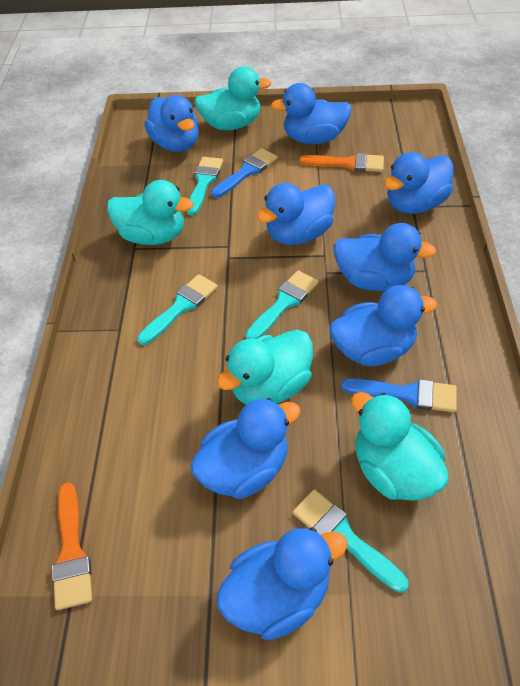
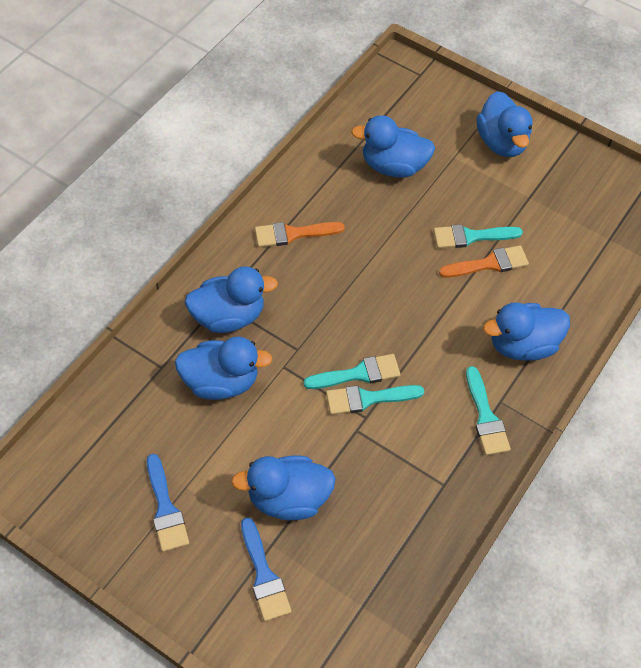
blue duck: 8 -> 6
turquoise duck: 4 -> 0

